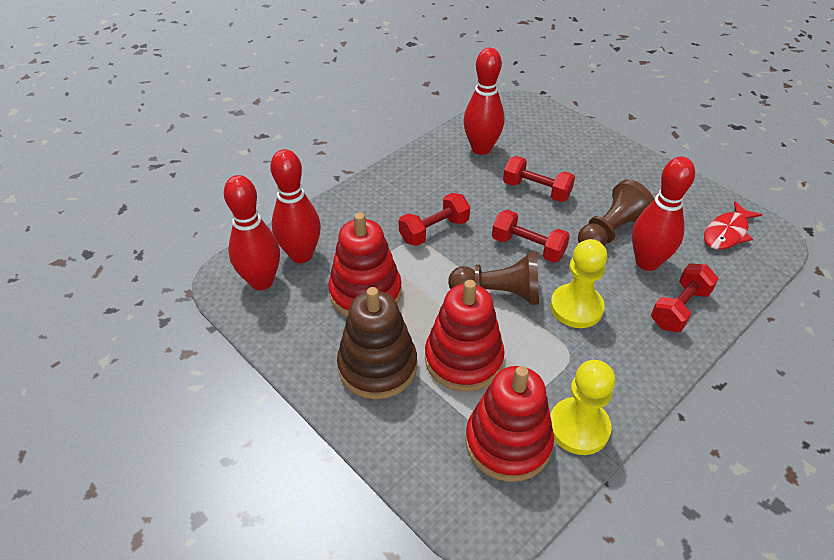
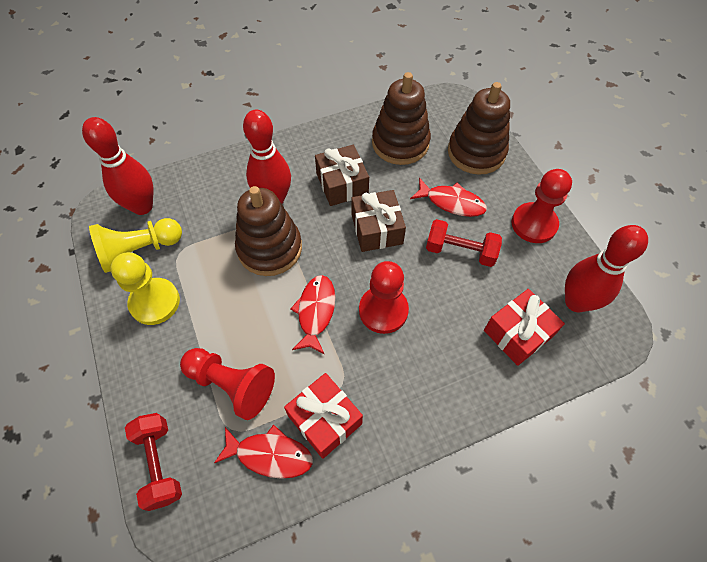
brown gift: 0 -> 2
brown pawn: 2 -> 0
brown stacking toy: 1 -> 3
red bowling pin: 4 -> 3
red dumbbell: 4 -> 2
red fish: 1 -> 3
red gift: 0 -> 2
red pawn: 0 -> 3
red stacking toy: 3 -> 0

